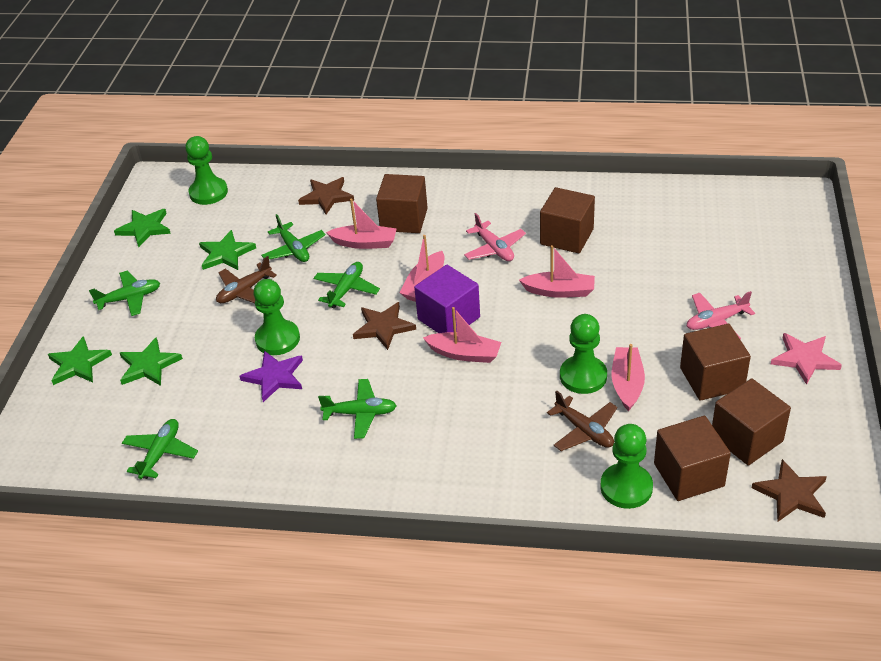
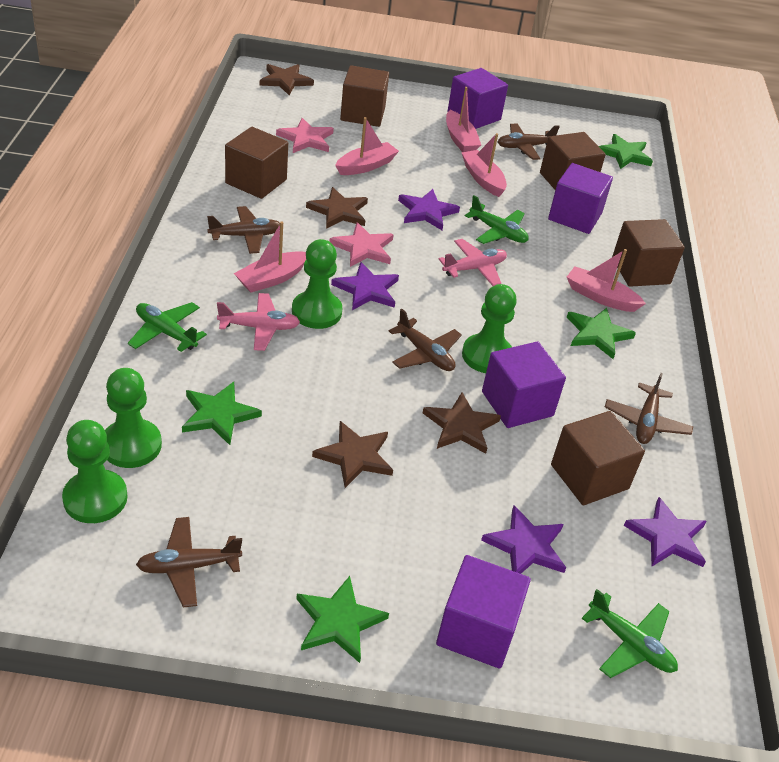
brown plane: 2 -> 5
brown star: 3 -> 4
green plane: 5 -> 3
pink star: 1 -> 2
purple cube: 1 -> 4
purple star: 1 -> 4

